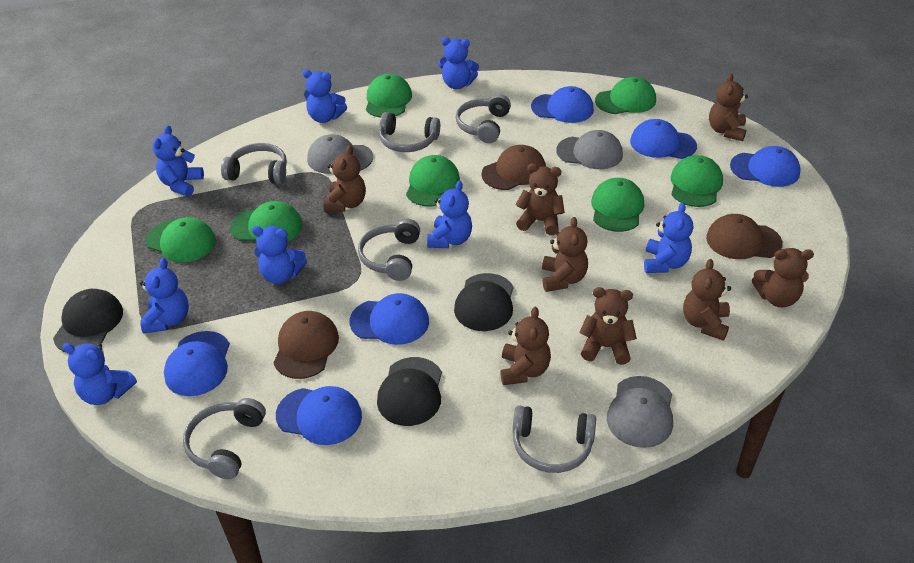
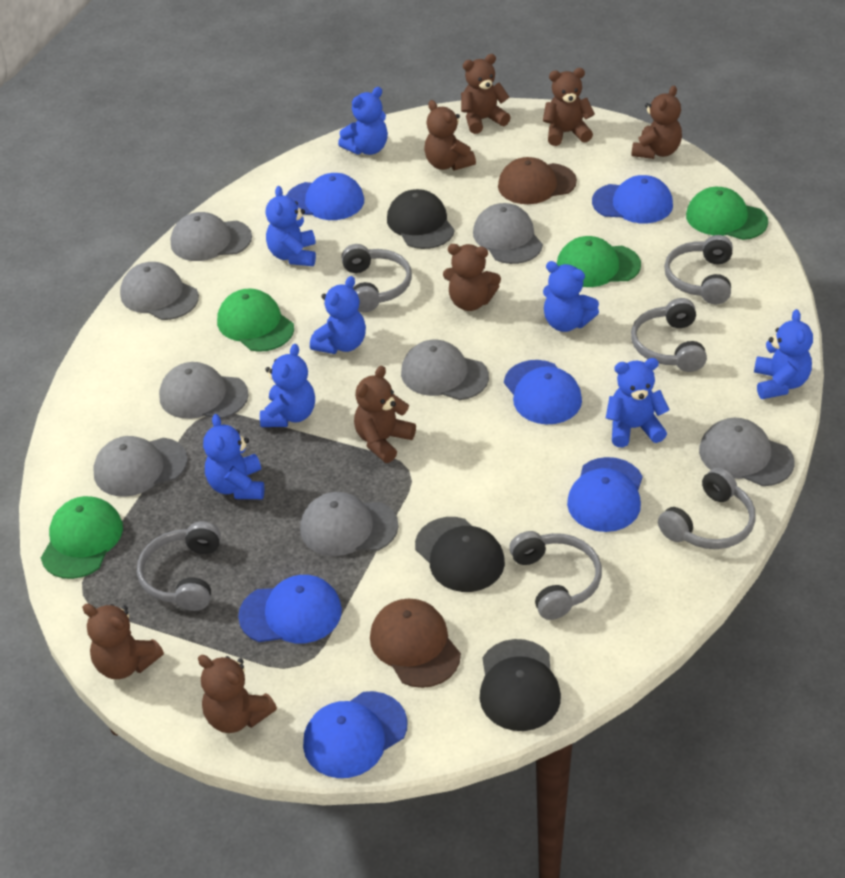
brown cap: 3 -> 2
green cap: 7 -> 4
grey cap: 3 -> 8

